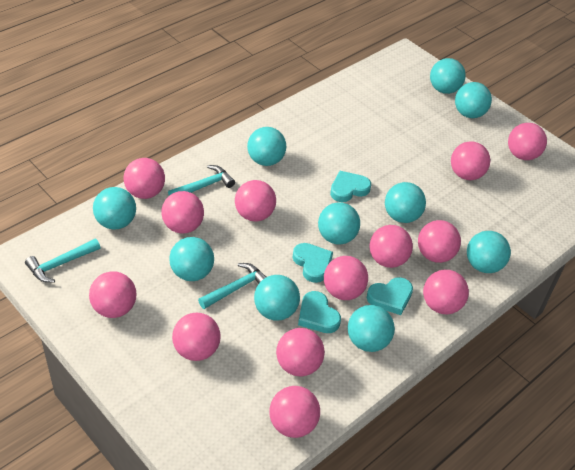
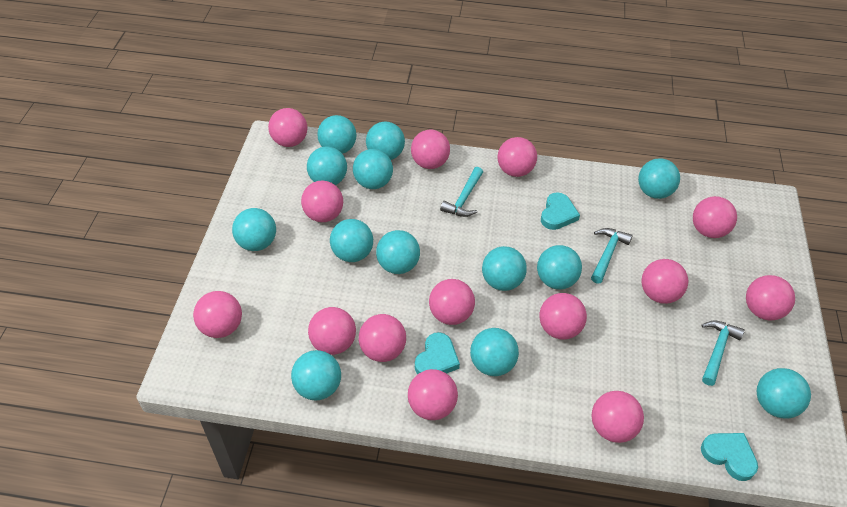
pink ball: 13 -> 14
turquoise ball: 10 -> 13
turquoise heart: 4 -> 3

